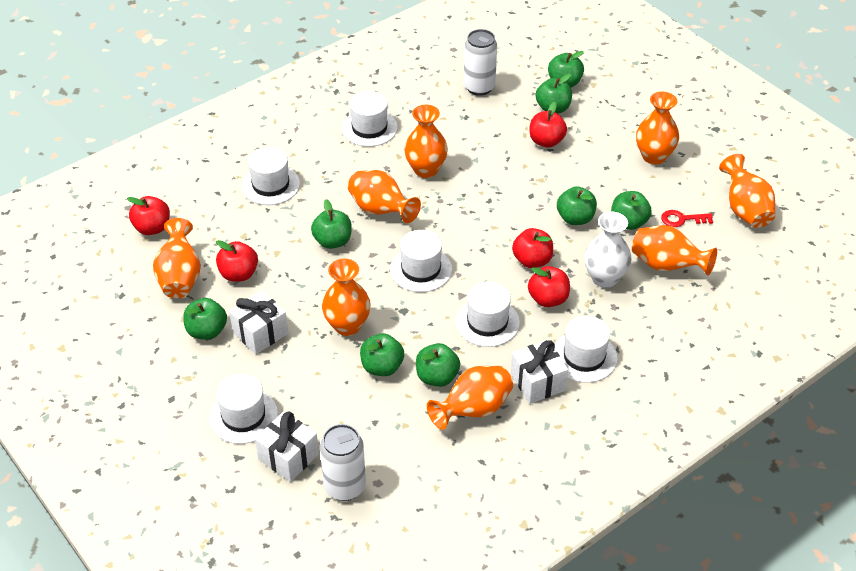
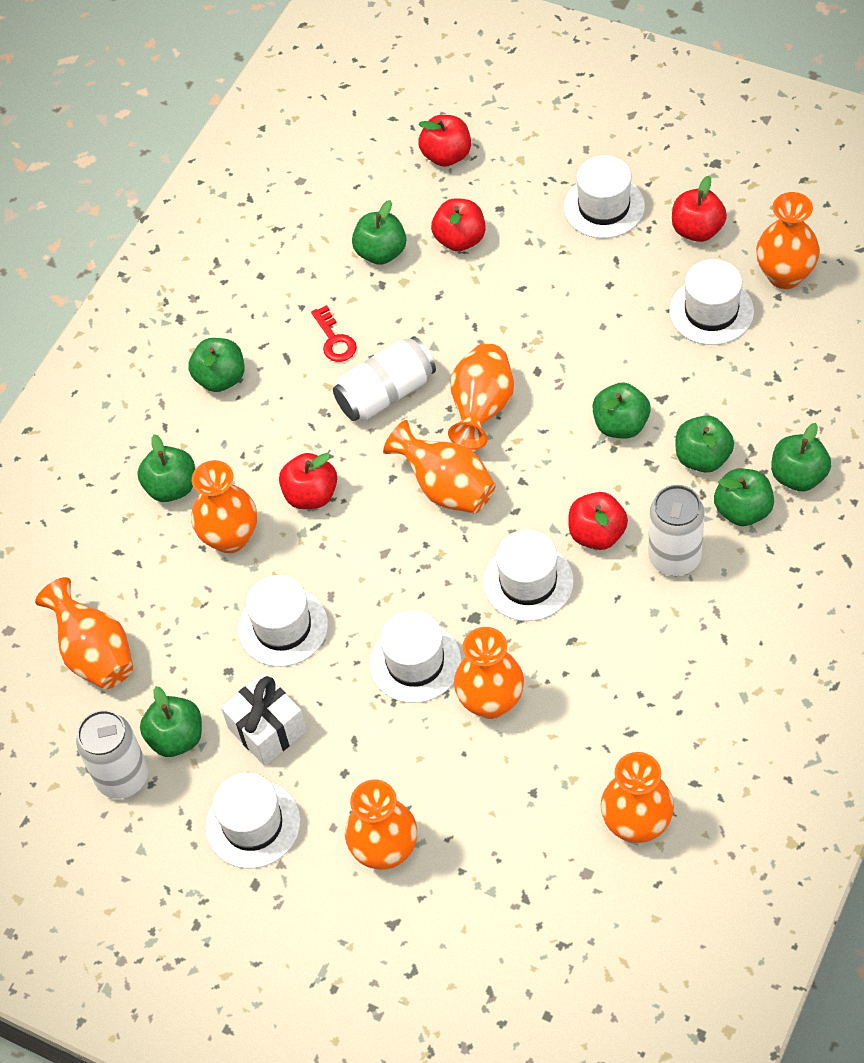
white can: 2 -> 3
white gift: 3 -> 1
white vase: 1 -> 0

